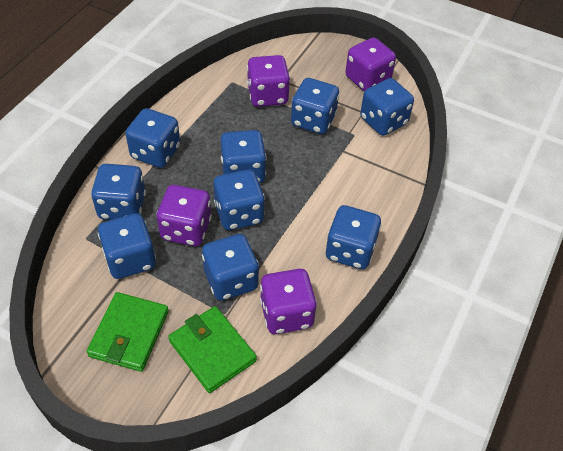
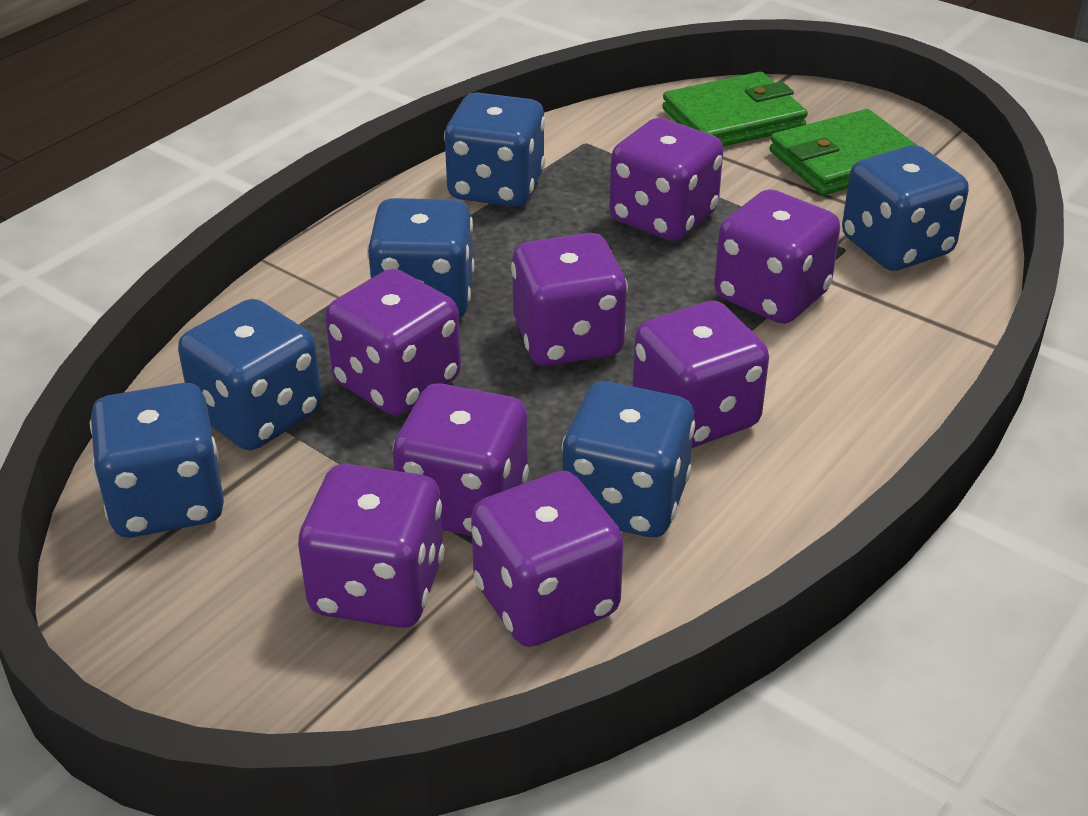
blue dice: 9 -> 6
purple dice: 4 -> 8

